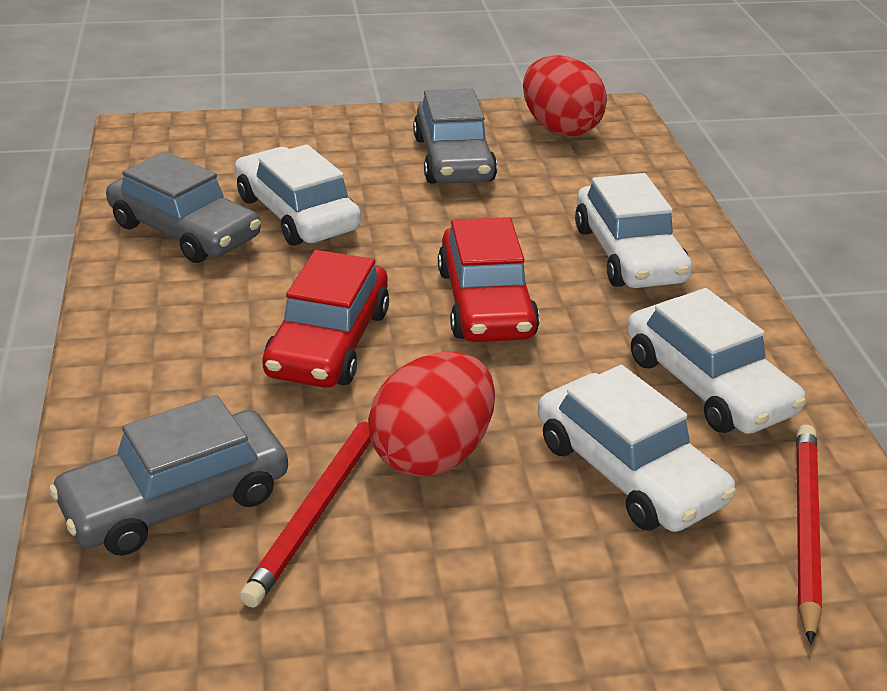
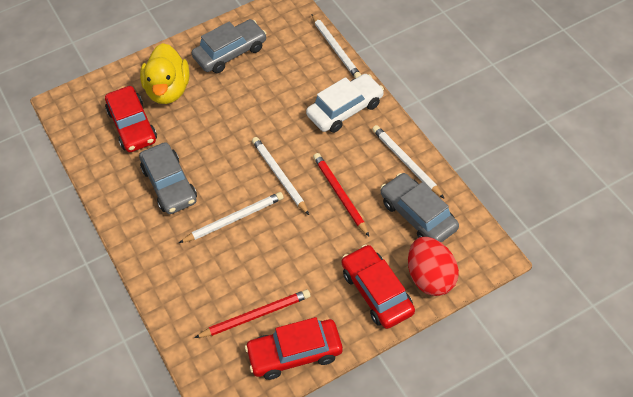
red car: 2 -> 3
red egg: 2 -> 1
white car: 4 -> 1
white pencil: 0 -> 4
yellow duck: 0 -> 1

